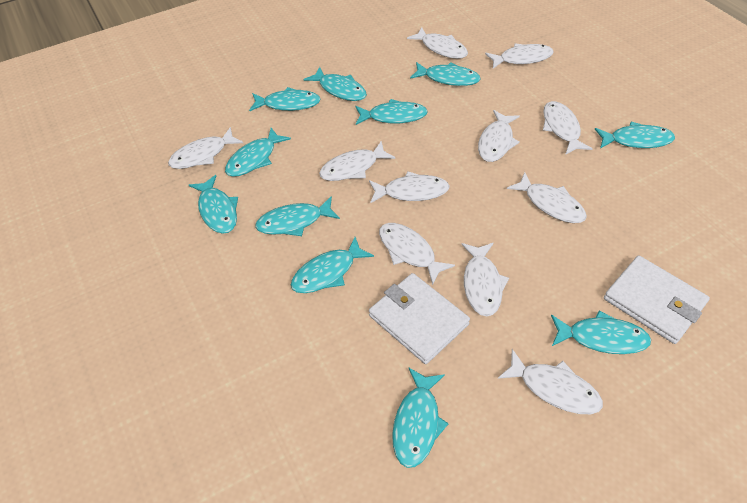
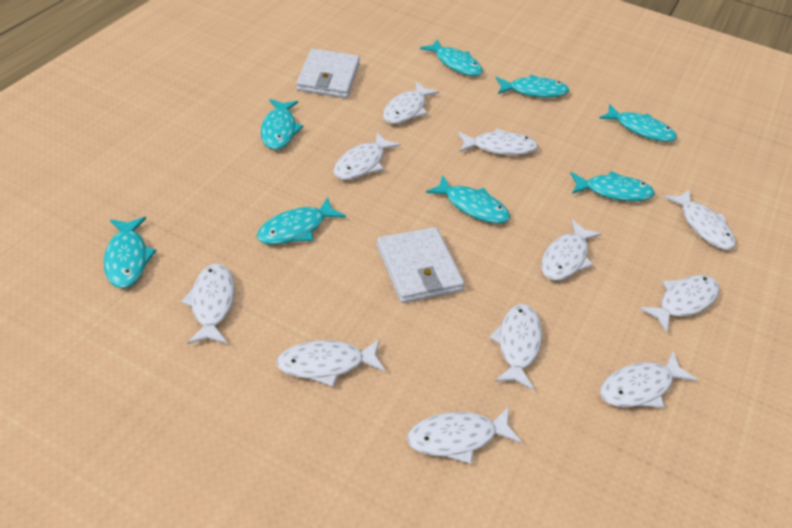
turquoise fish: 11 -> 8

